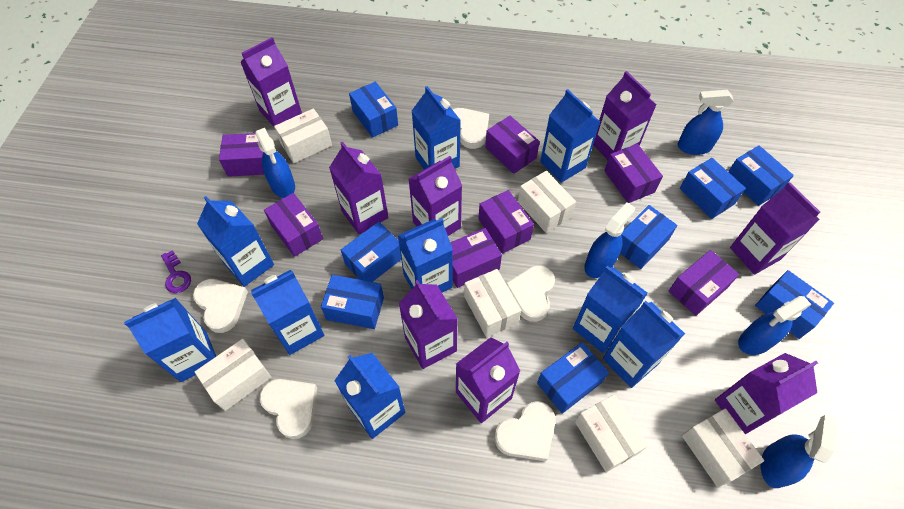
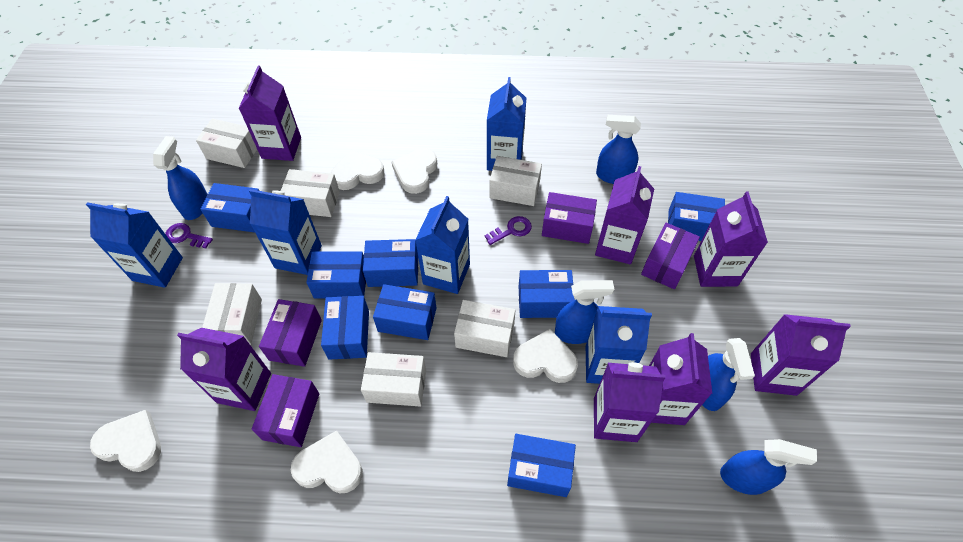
blue carton: 9 -> 5
purple box: 7 -> 4
purple carton: 8 -> 7
purple key: 1 -> 2

